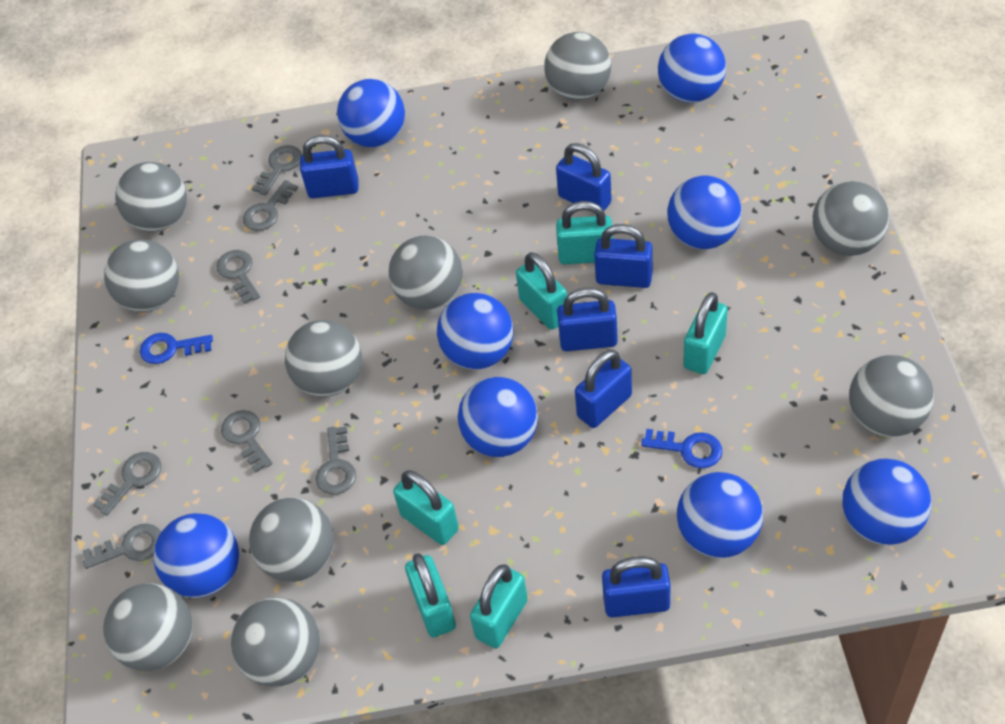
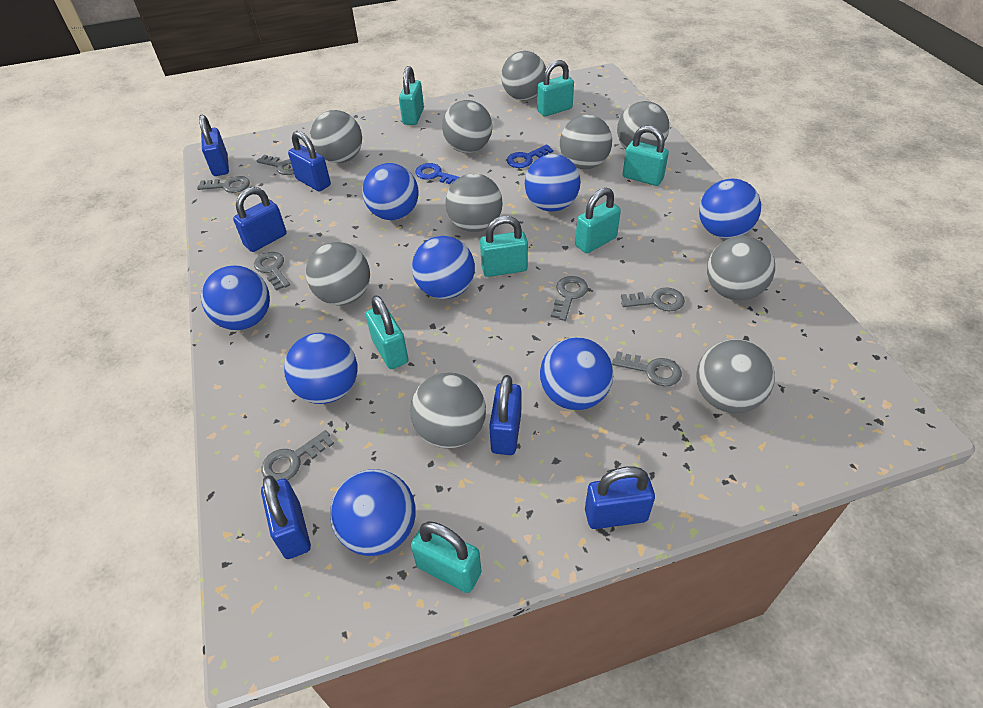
turquoise padlock: 6 -> 7

